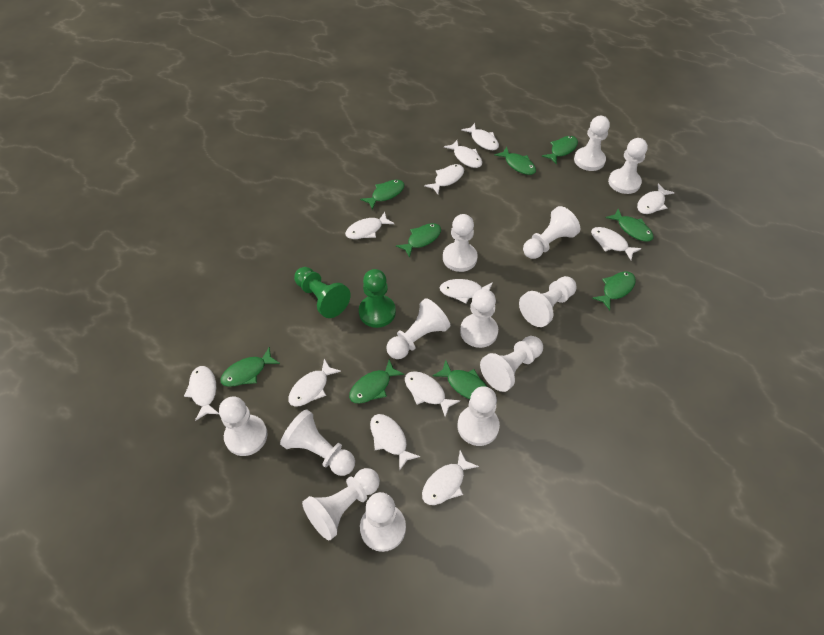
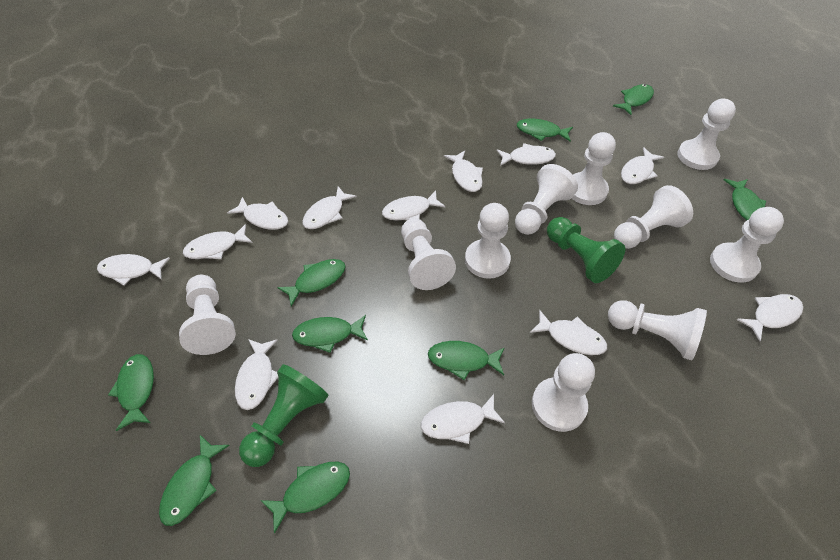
white pawn: 13 -> 10

